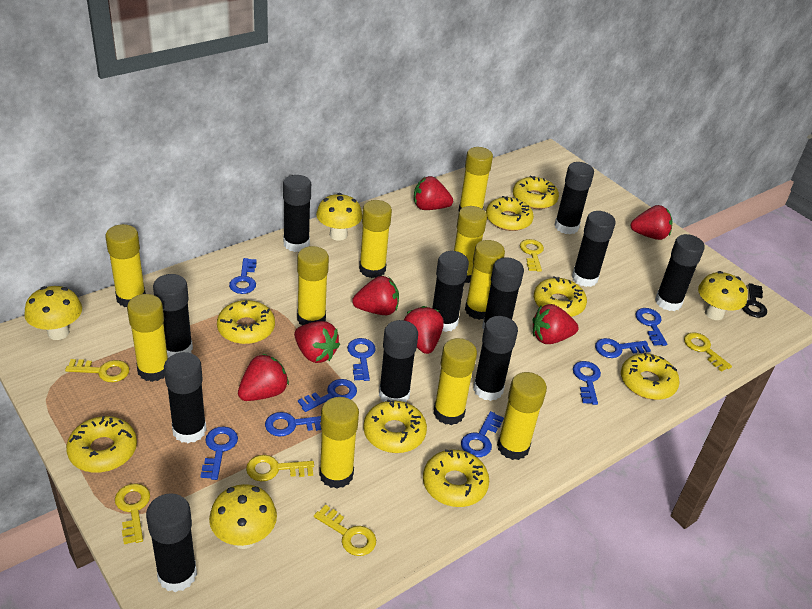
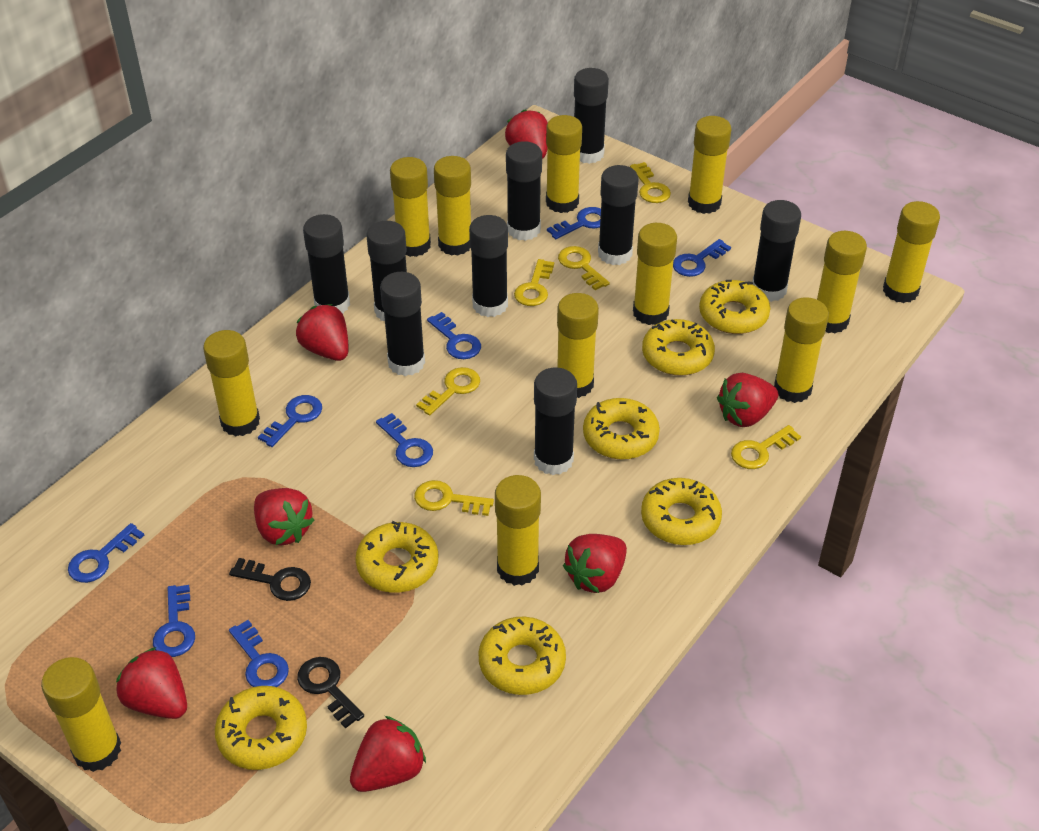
black glue stick: 11 -> 9
black key: 1 -> 2
blue key: 9 -> 8
yellow donut: 8 -> 7
yellow glue stick: 10 -> 12
yellow mushroom: 4 -> 0

